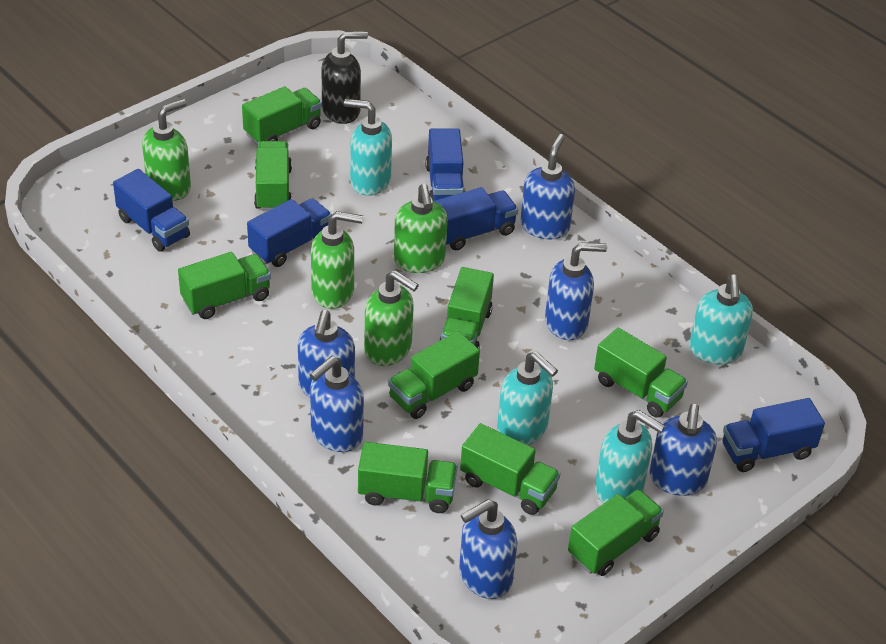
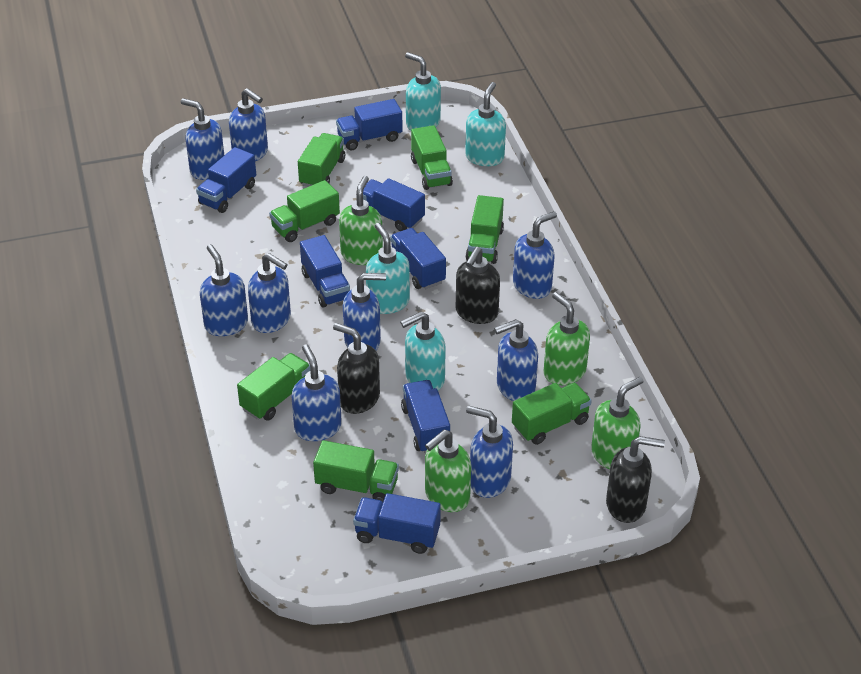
black soap dispenser: 1 -> 3
blue soap dispenser: 6 -> 9
blue truck: 5 -> 7
green truck: 9 -> 7

